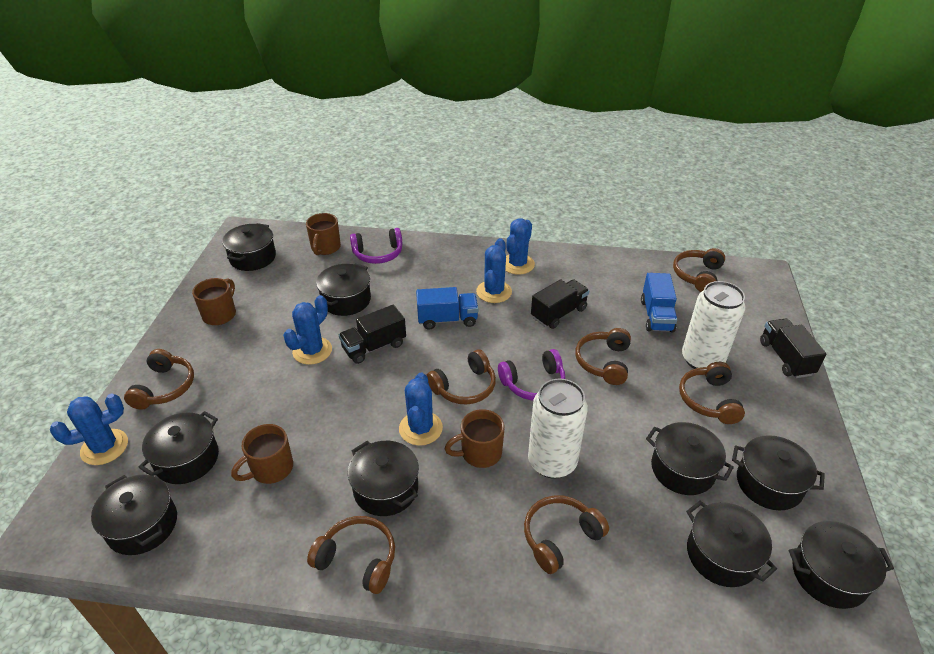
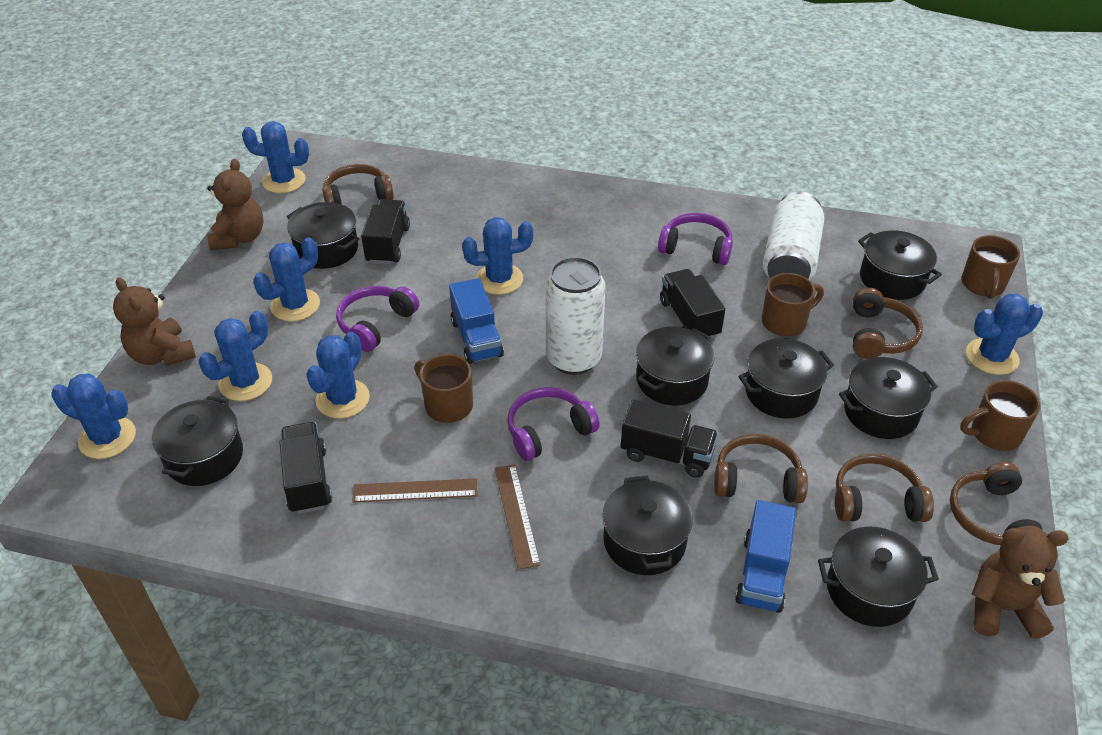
black pot: 9 -> 8
black truck: 3 -> 4
blue cactus: 5 -> 7
brown headphones: 7 -> 5
brown ruler: 0 -> 2
brown teddy bear: 0 -> 3
purple headphones: 2 -> 3

